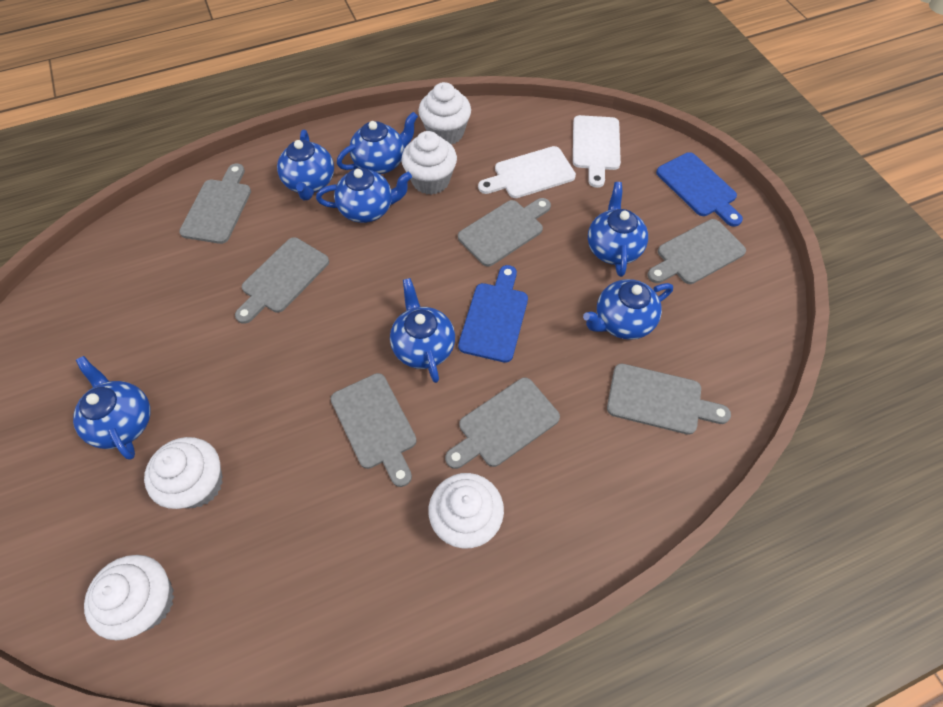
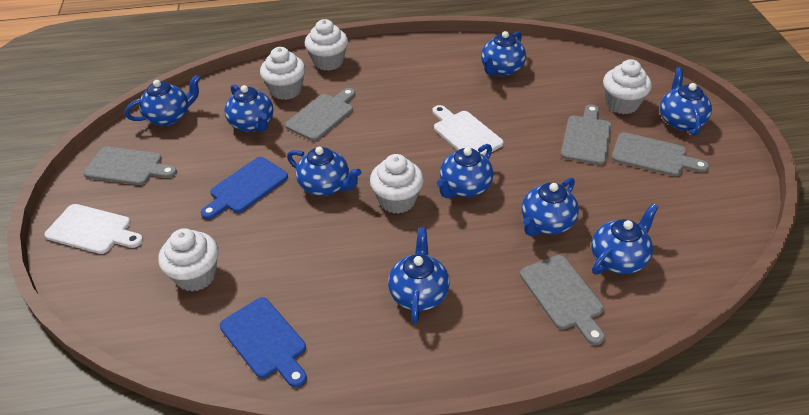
blue teapot: 7 -> 9
grey cutting board: 7 -> 5

